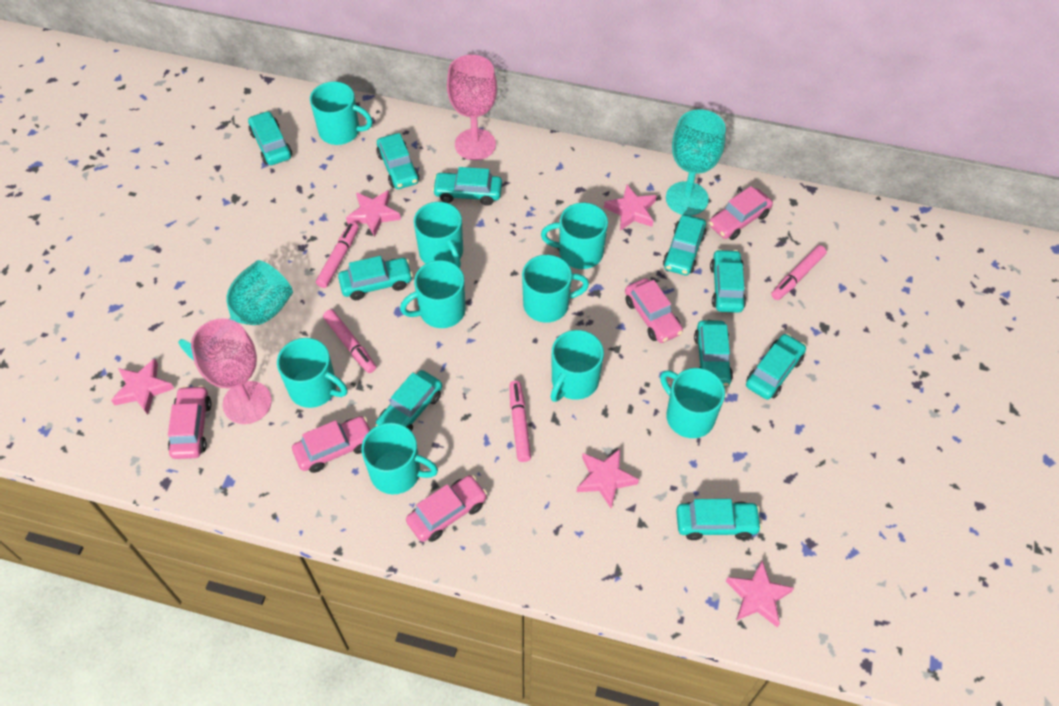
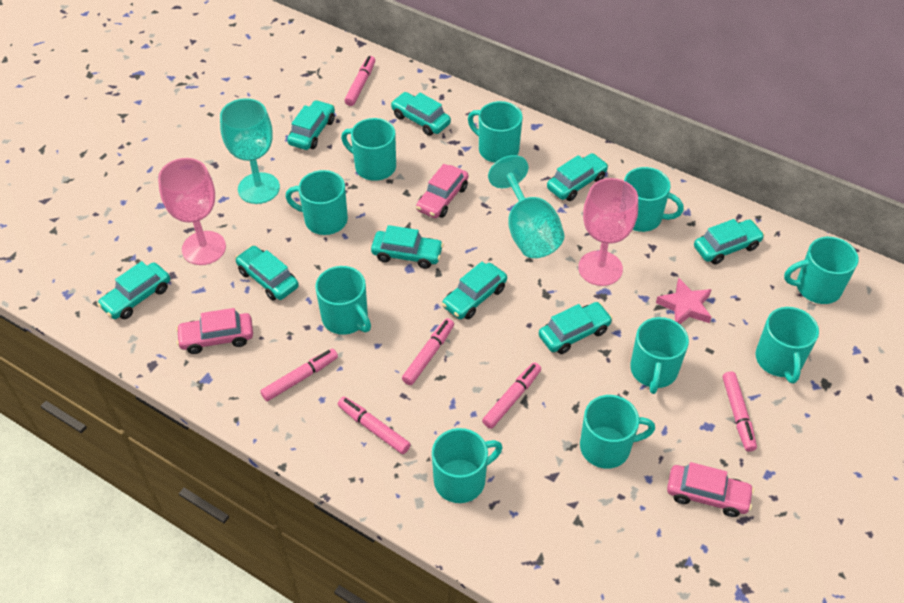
pink car: 5 -> 3
pink marker: 4 -> 6
pink star: 5 -> 1
turquoise car: 10 -> 9
turquoise mug: 9 -> 10

